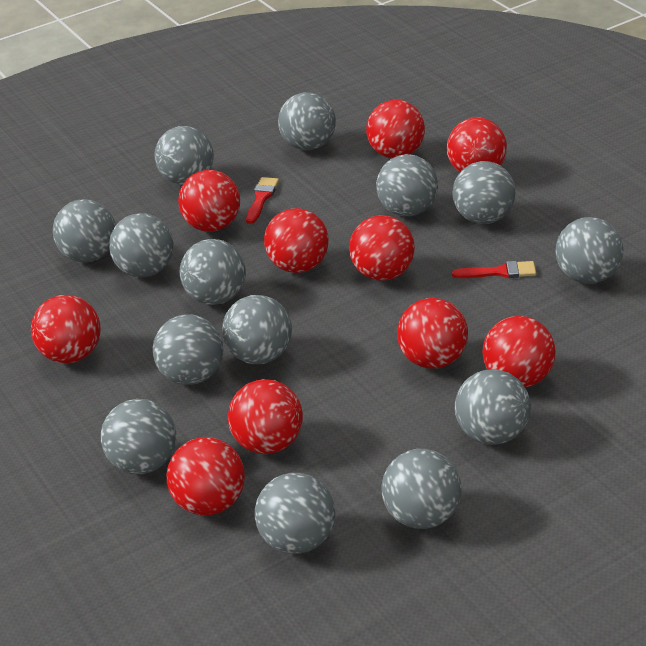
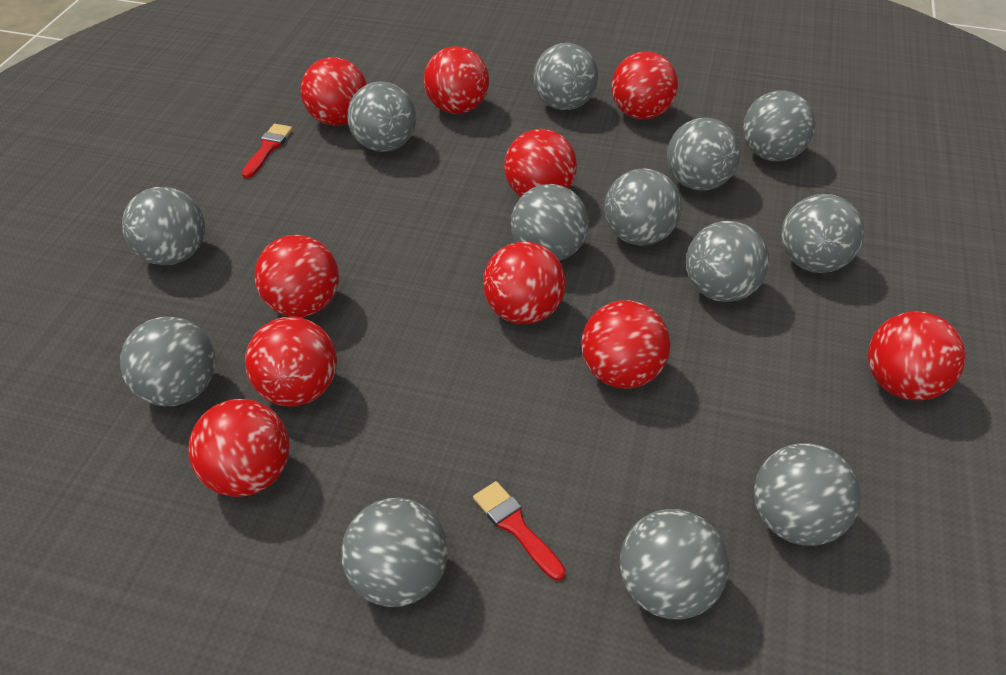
grey ball: 14 -> 13

